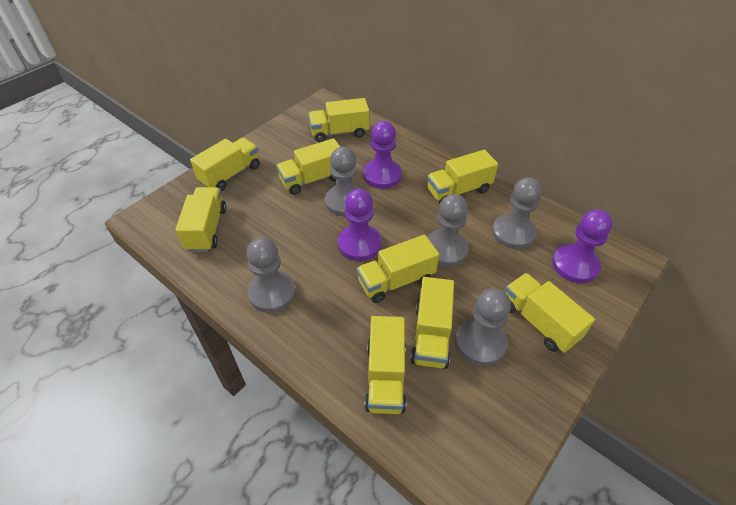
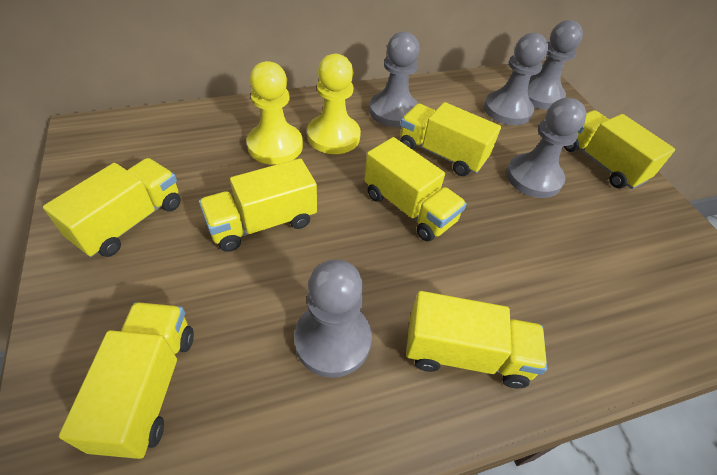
purple pawn: 3 -> 0
yellow pawn: 0 -> 2
yellow truck: 9 -> 7

